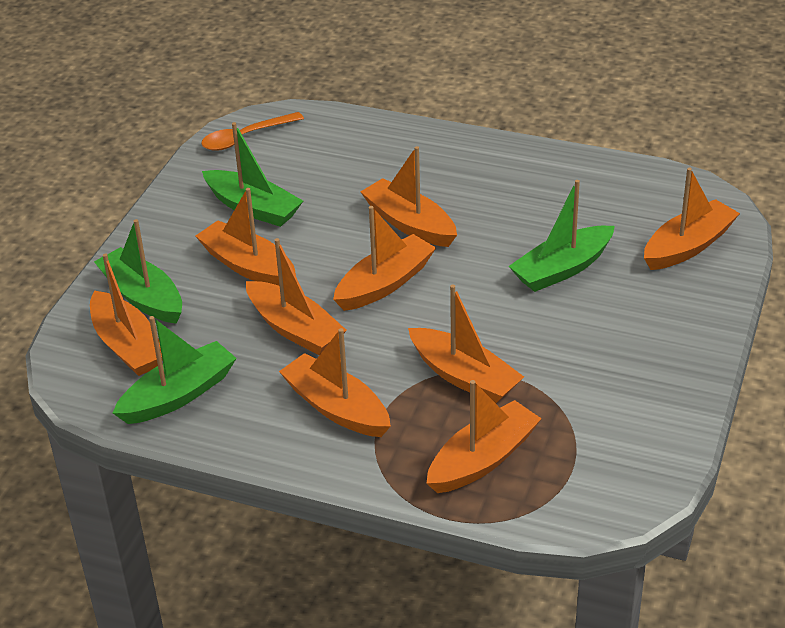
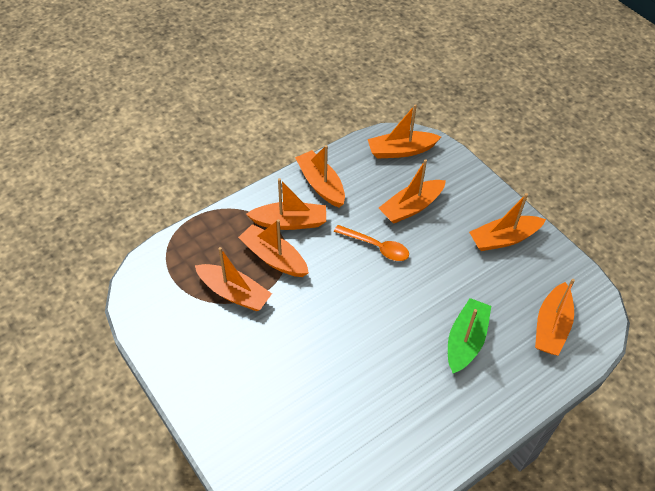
green boat: 4 -> 1
orange boat: 9 -> 8

